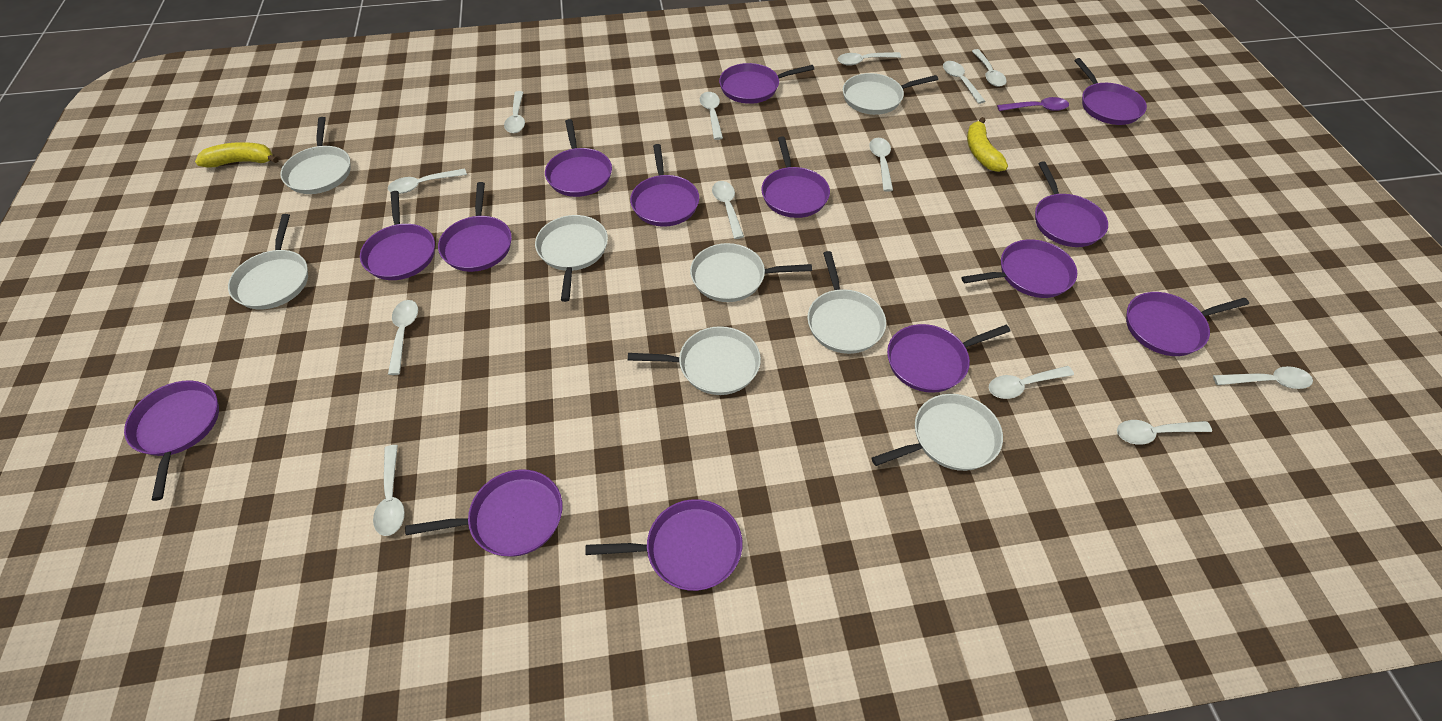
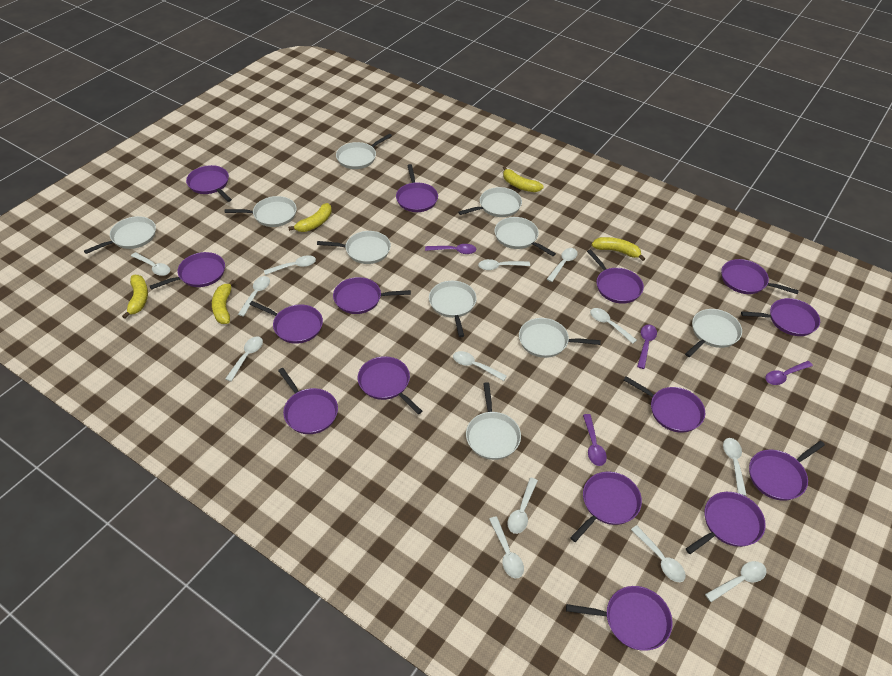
purple pan: 14 -> 15
purple spoon: 1 -> 4
white pan: 8 -> 10
yellow banana: 2 -> 5

